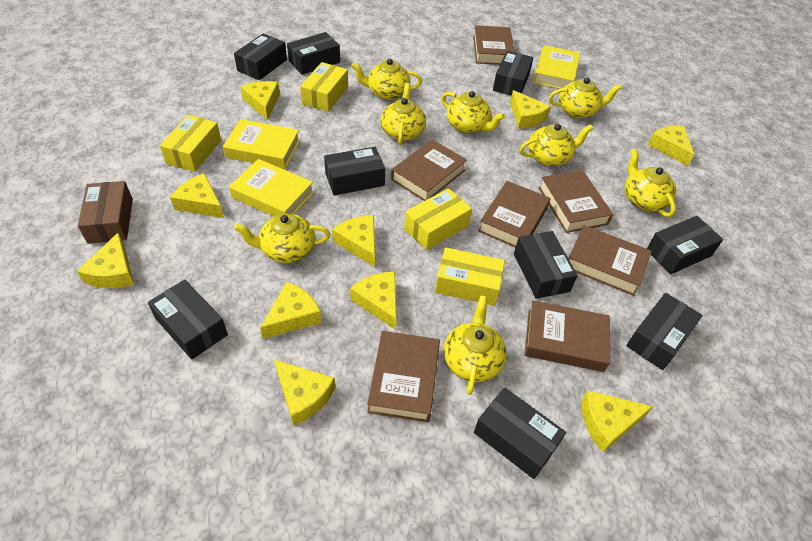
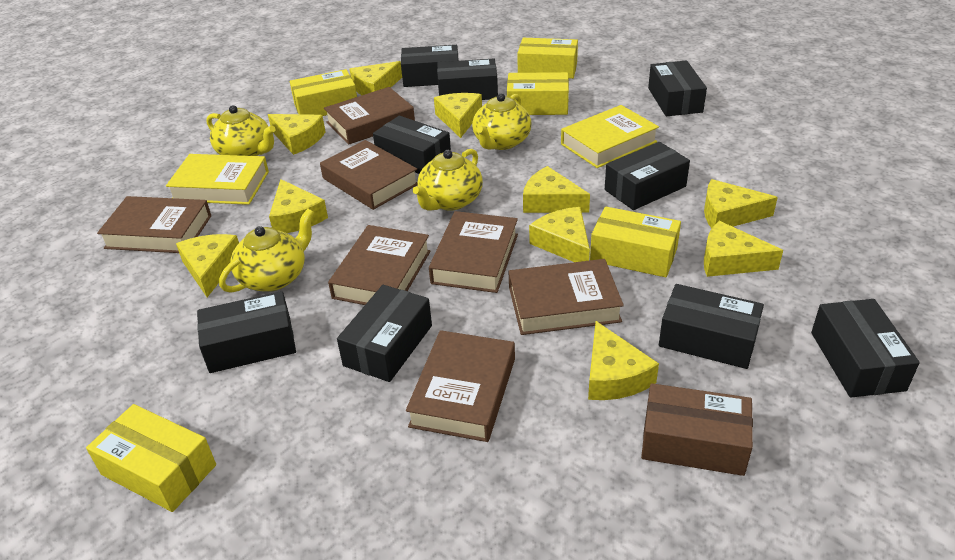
yellow book: 3 -> 2
yellow box: 4 -> 5
yellow teapot: 8 -> 4

